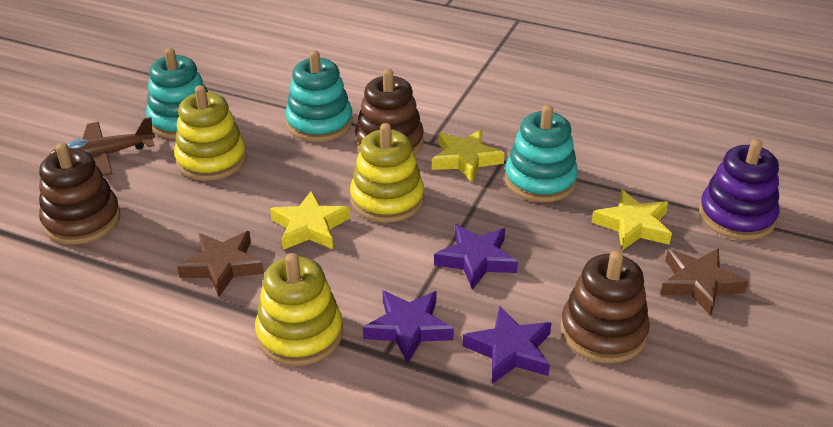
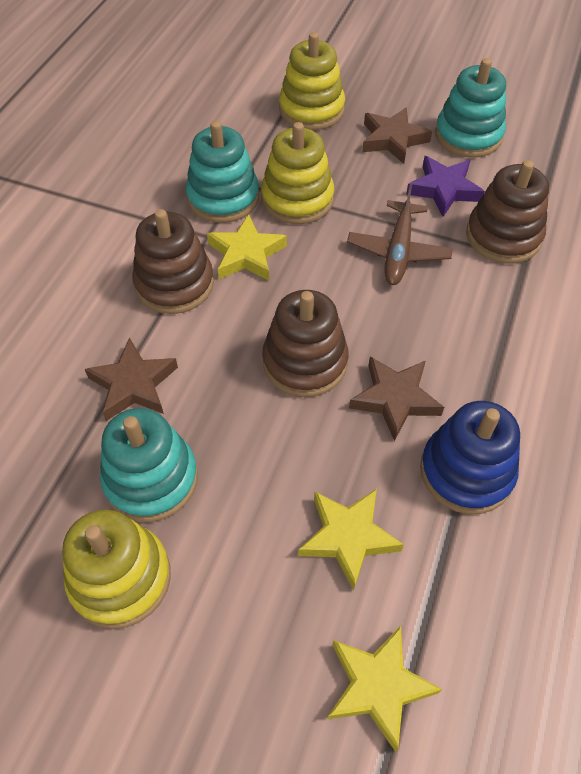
blue stacking toy: 0 -> 1
brown star: 2 -> 3
purple stacking toy: 1 -> 0
purple star: 3 -> 1

